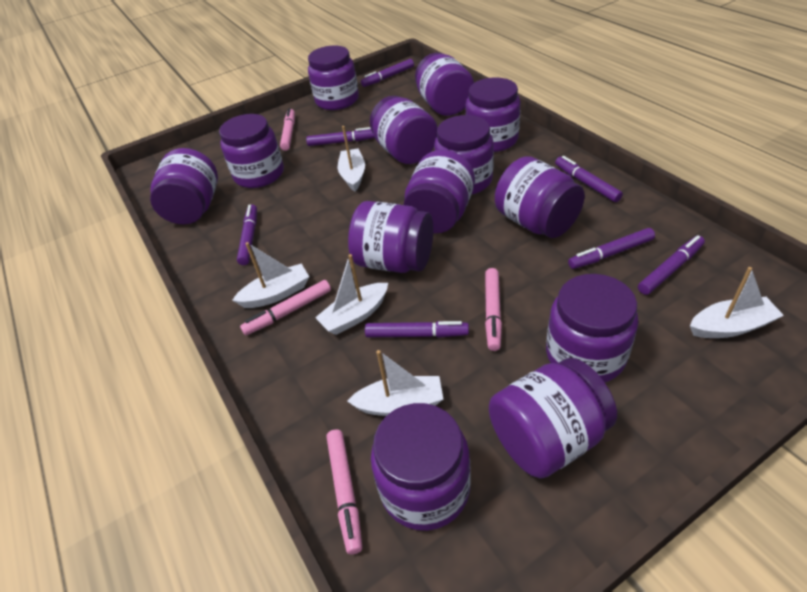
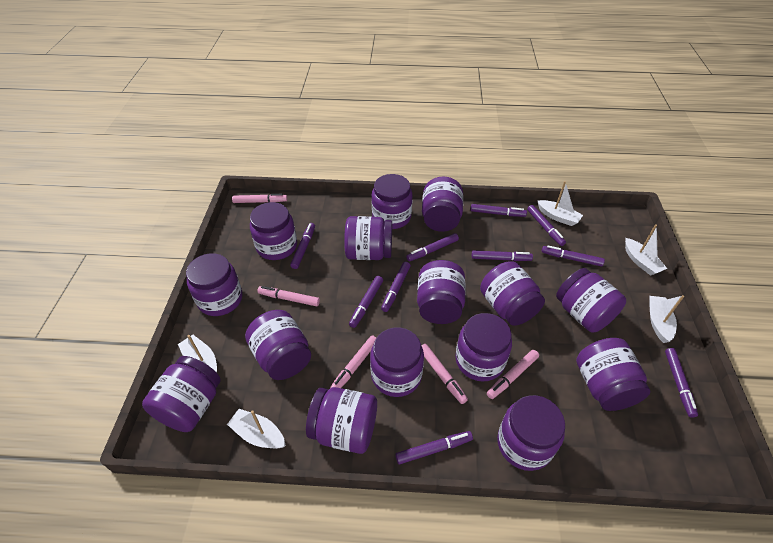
pink marker: 4 -> 5
purple jar: 13 -> 15
purple marker: 7 -> 10

